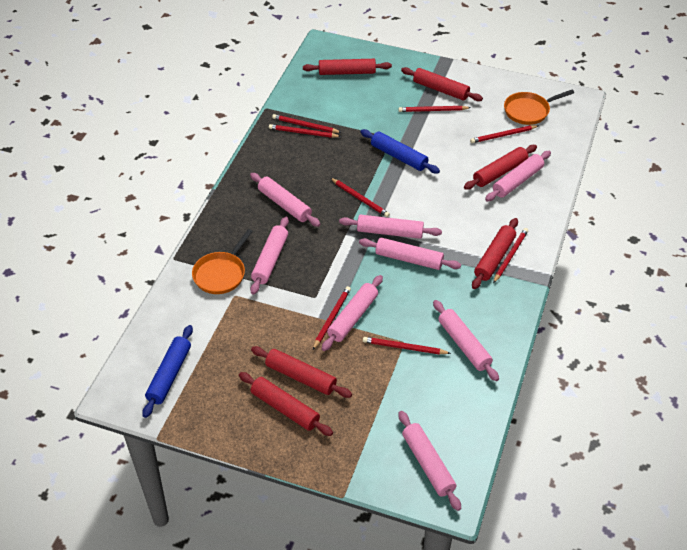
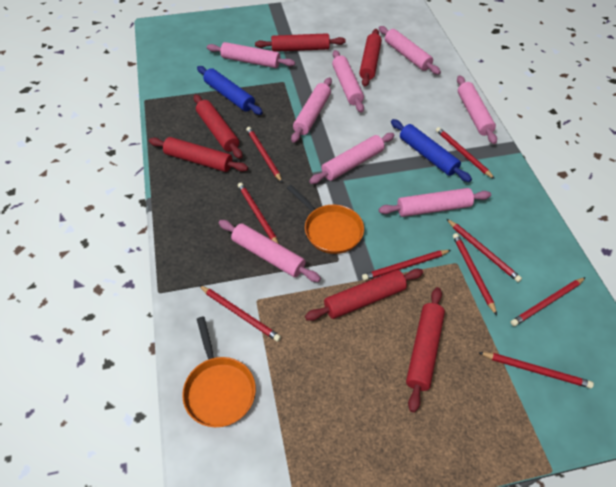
red pencil: 8 -> 9

